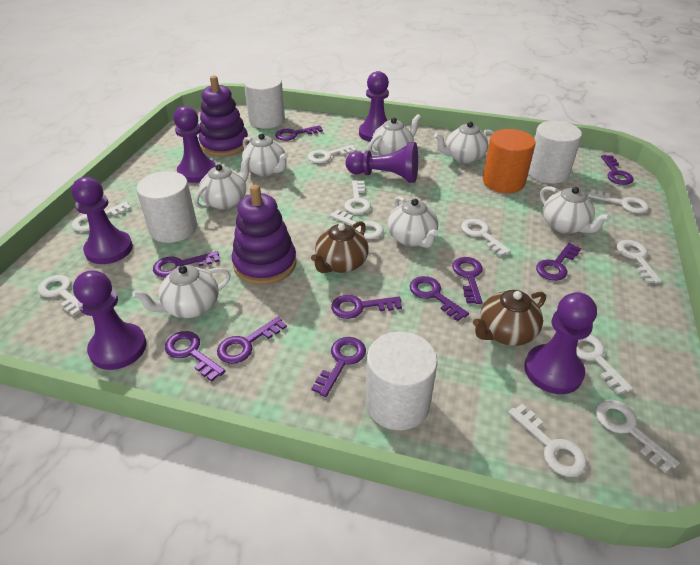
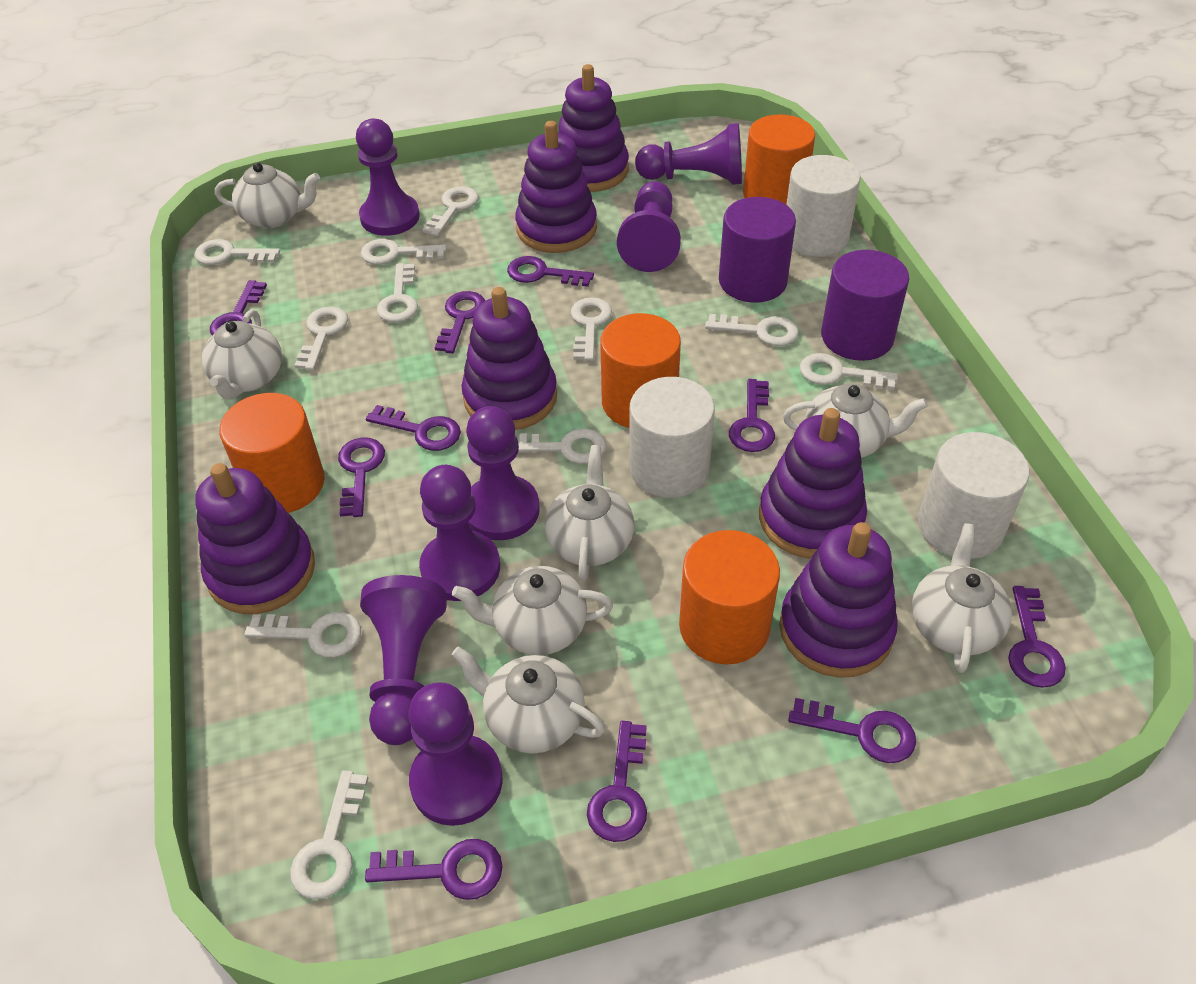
brown teapot: 2 -> 0
orange cylinder: 1 -> 4
purple cylinder: 0 -> 2
purple pawn: 6 -> 7
purple stacking toy: 2 -> 6
white cylinder: 4 -> 3

